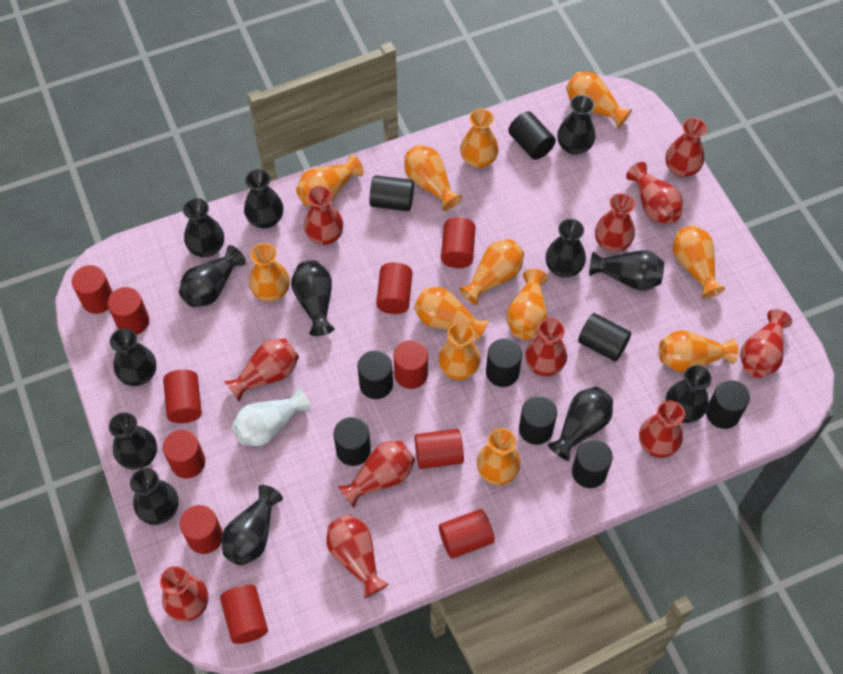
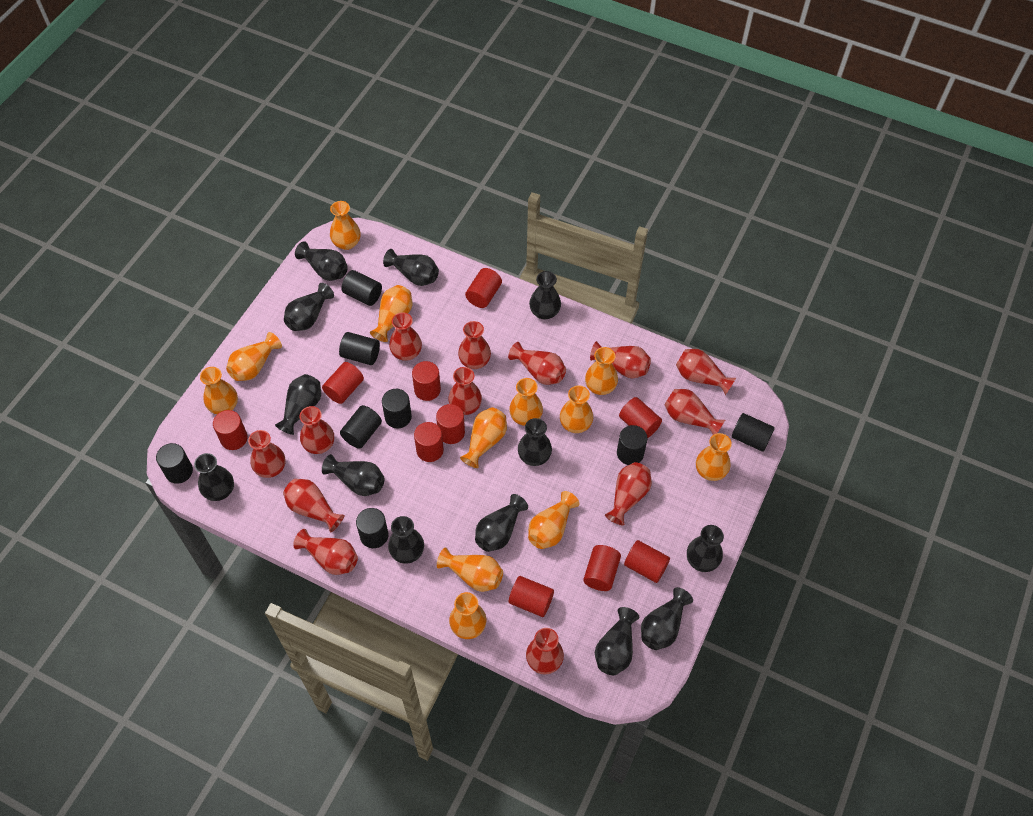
black cylinder: 9 -> 8
red cylinder: 11 -> 10
red vase: 11 -> 13
white vase: 1 -> 0

